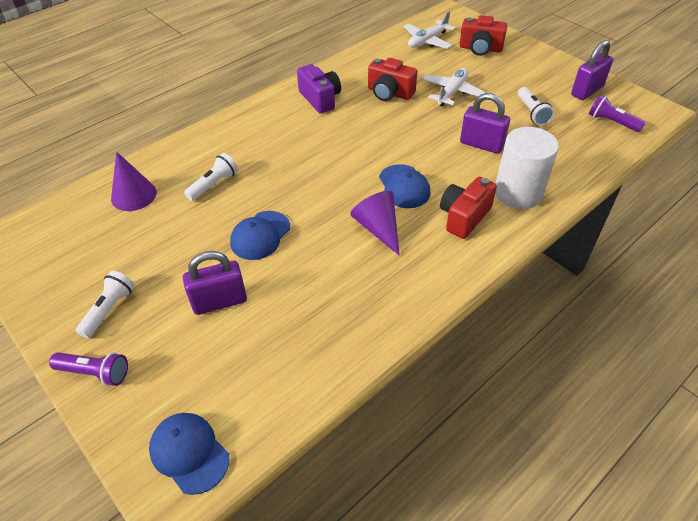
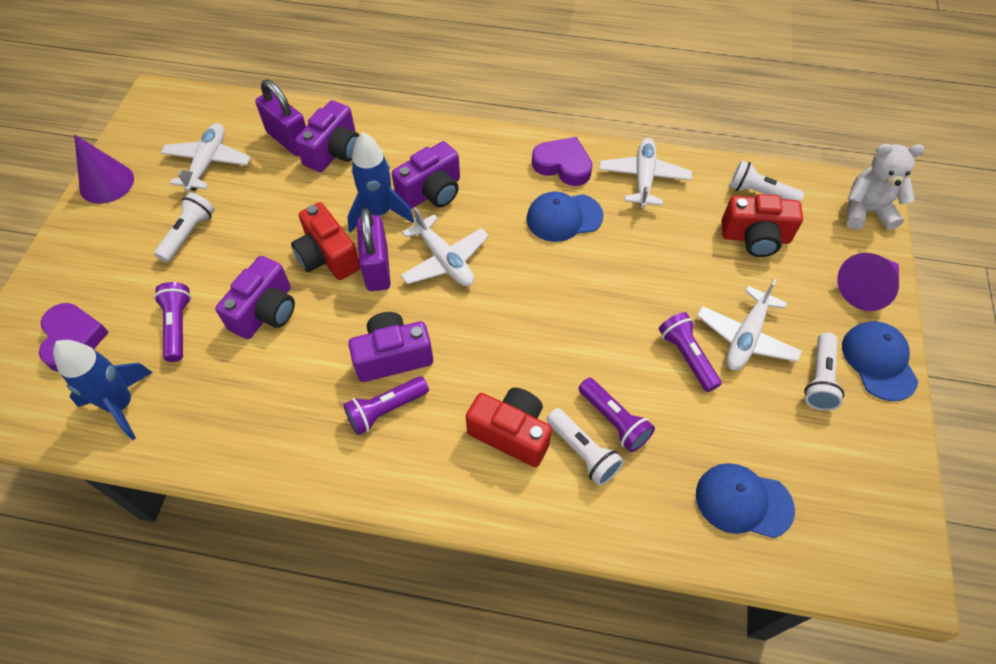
blue rocket: 0 -> 2
purple camera: 1 -> 4
purple flashlight: 2 -> 4
purple heart: 0 -> 2
purple padlock: 3 -> 2
white cylinder: 1 -> 0
white flashlight: 3 -> 4
white plane: 2 -> 4
white teddy bear: 0 -> 1

